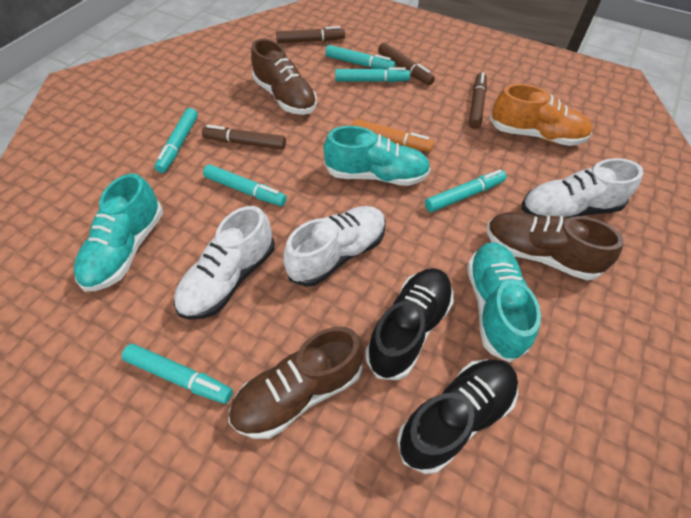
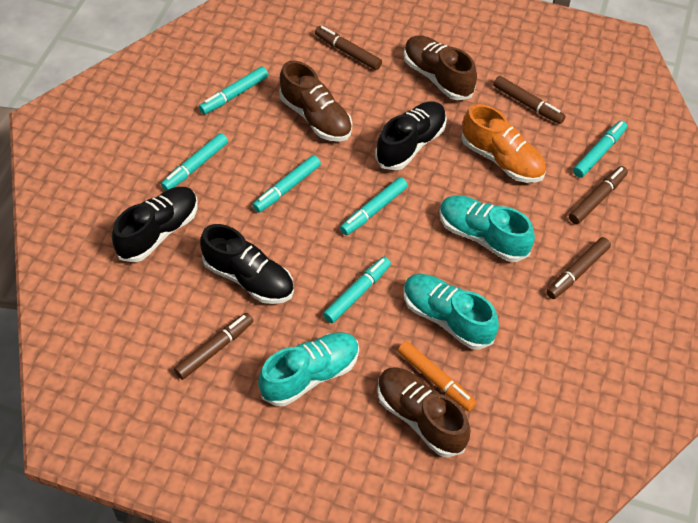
black shoe: 2 -> 3
brown marker: 4 -> 5
white shoe: 3 -> 0

